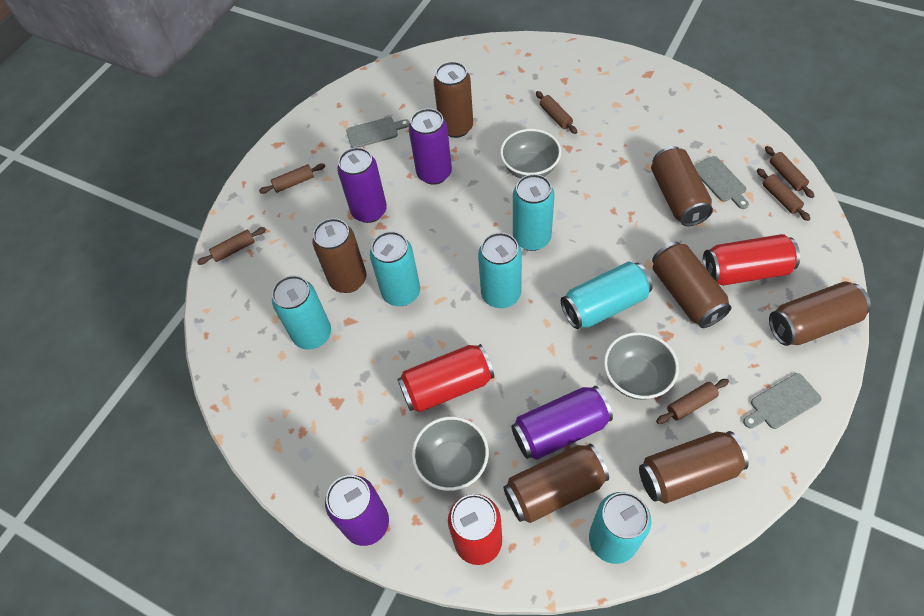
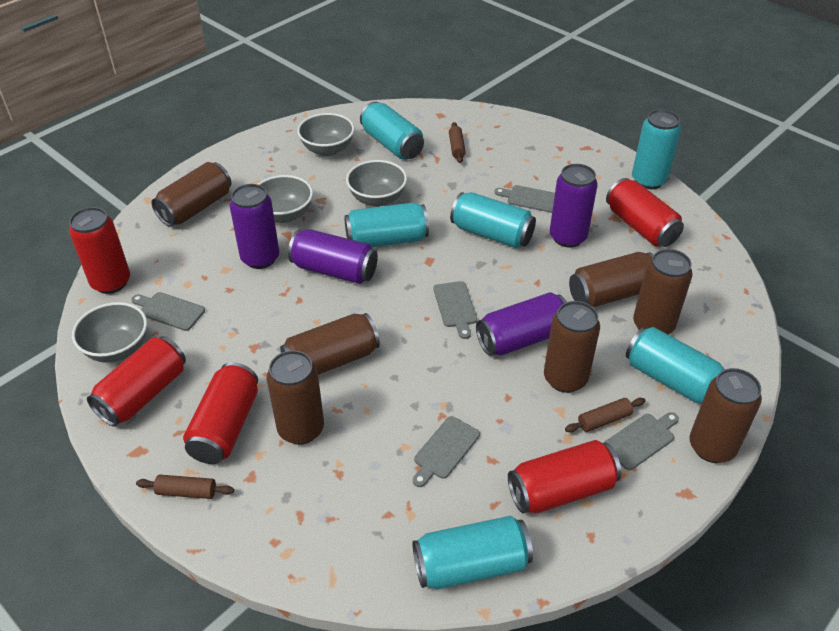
brown rolling pin: 6 -> 3
grey bowl: 3 -> 4
grey cutting board: 3 -> 5
red can: 3 -> 5

